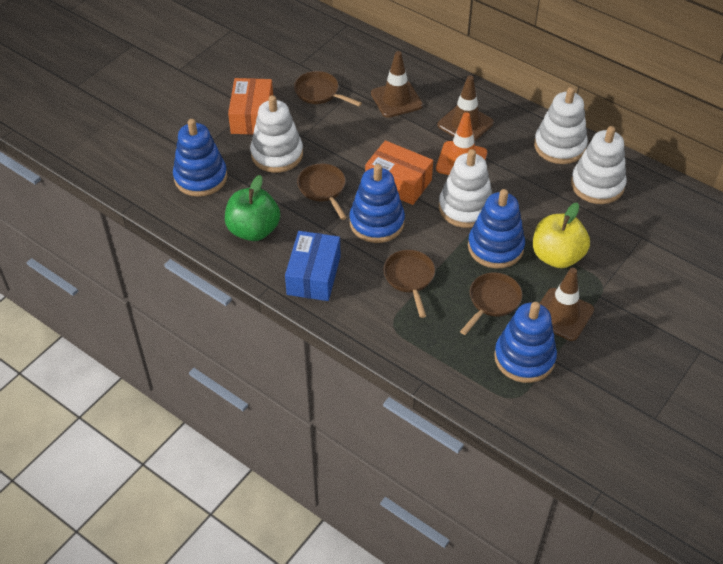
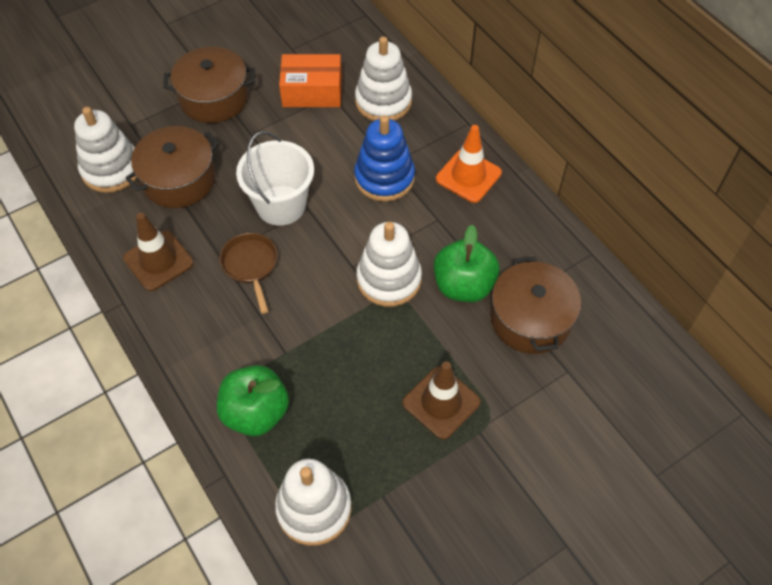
blue box: 1 -> 0
blue stacking toy: 4 -> 1
brown pan: 4 -> 1
brown pot: 0 -> 3
brown traffic cone: 3 -> 2
green apple: 1 -> 2
orange box: 2 -> 1
white bucket: 0 -> 1
yellow apple: 1 -> 0

